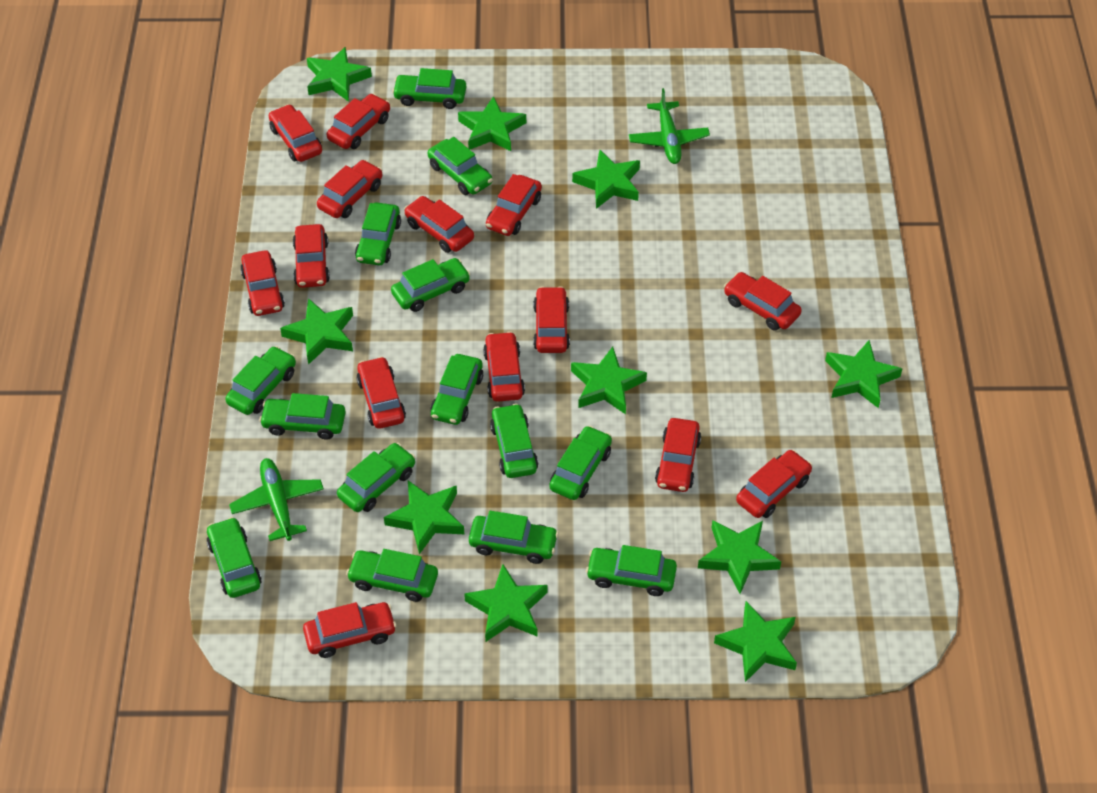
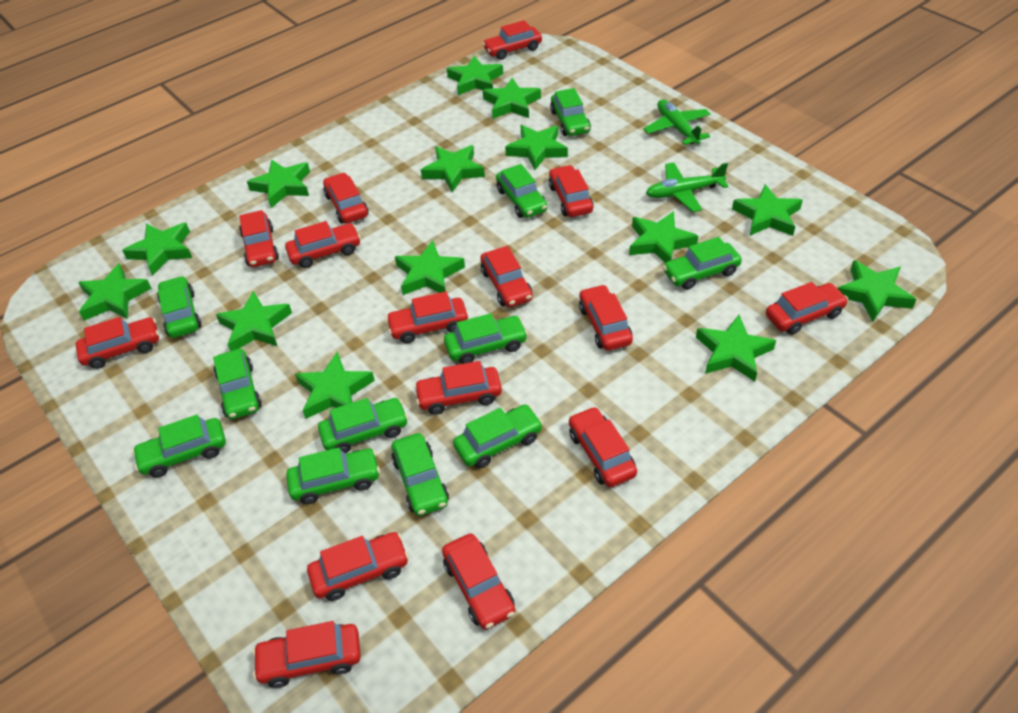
green car: 14 -> 11
green star: 10 -> 14
red car: 14 -> 15

